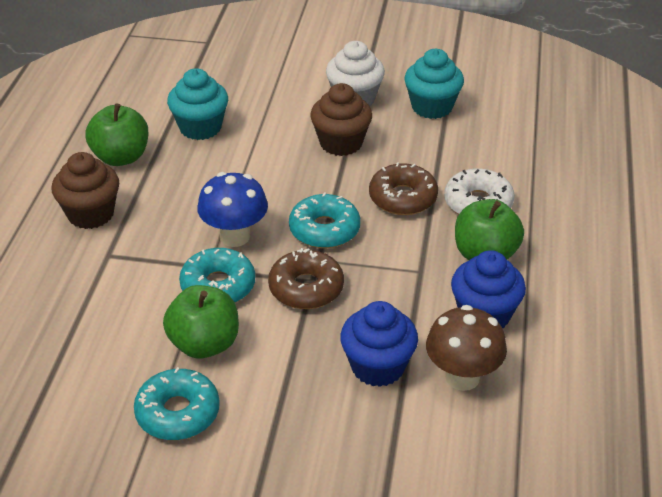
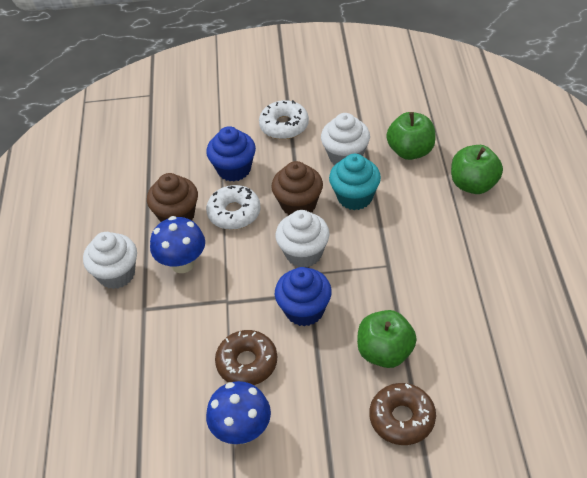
blue mushroom: 1 -> 2
brown mushroom: 1 -> 0
turquoise cupcake: 2 -> 1
turquoise donut: 3 -> 0
white cupcake: 1 -> 3
white donut: 1 -> 2

